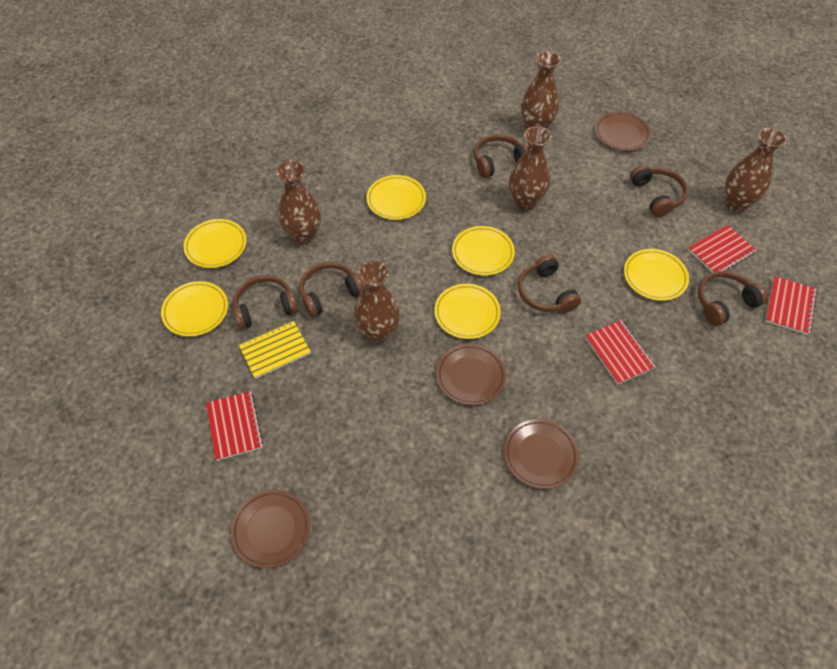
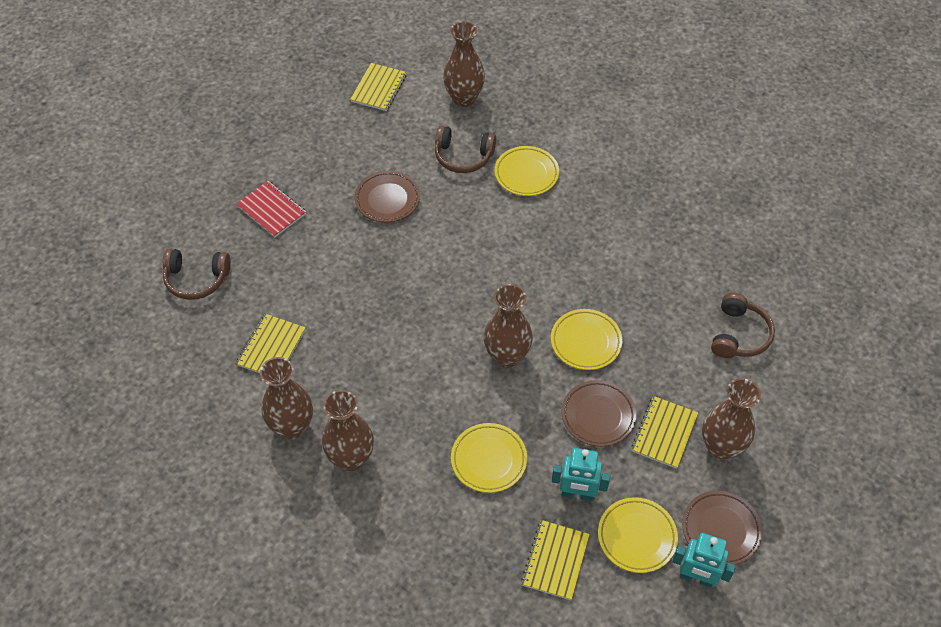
brown headphones: 6 -> 3
brown plate: 4 -> 3
red notebook: 4 -> 1
turquoise robot: 0 -> 2
yellow notebook: 1 -> 4
yellow plate: 6 -> 4

